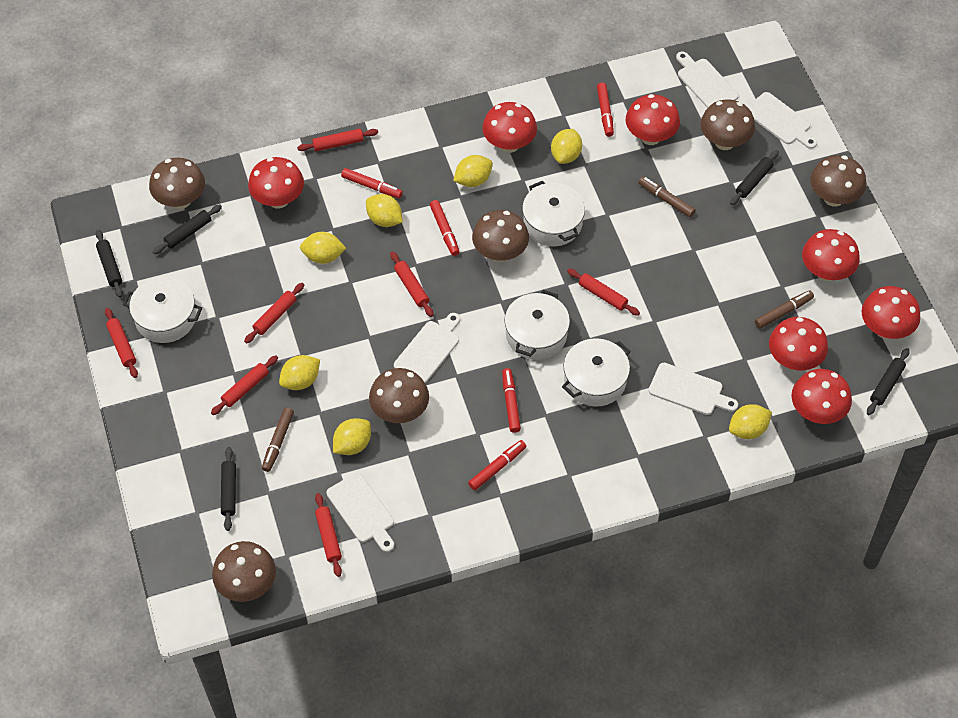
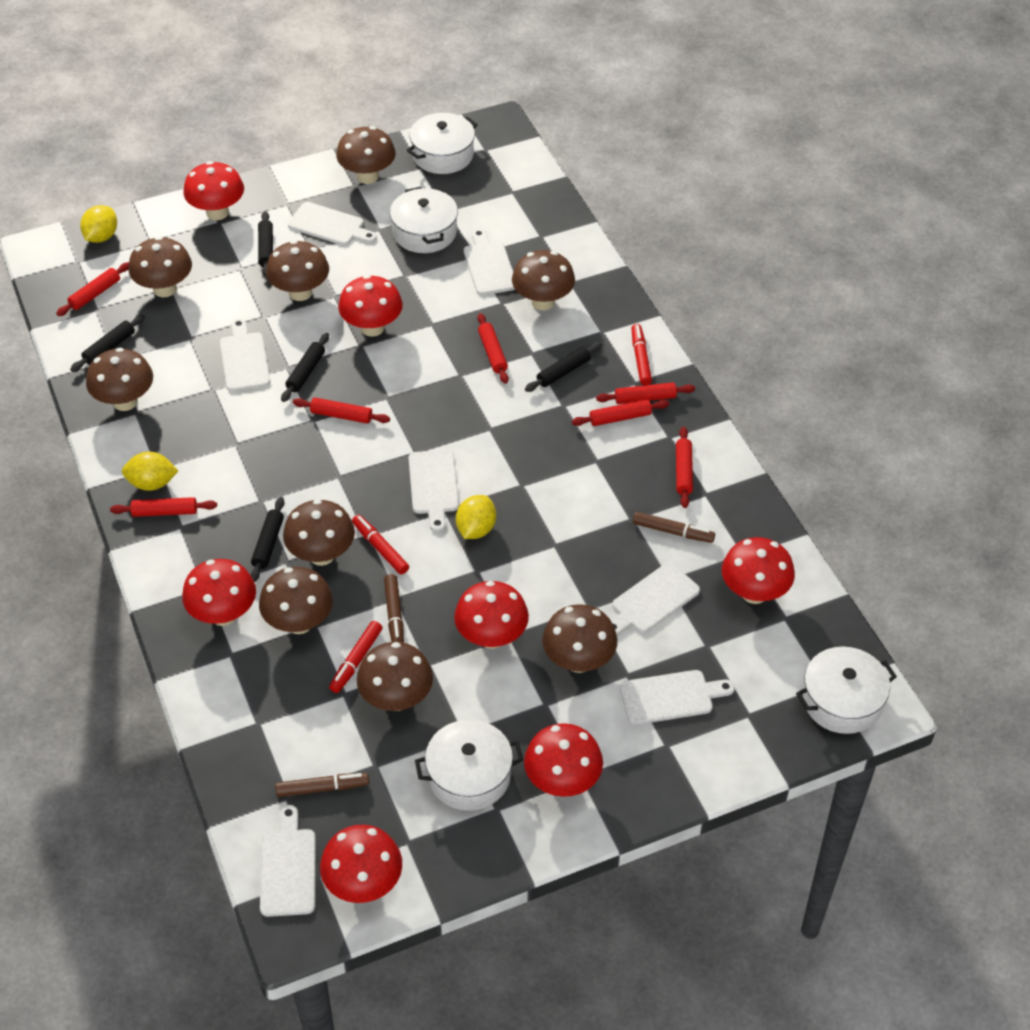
brown mushroom: 6 -> 9
red marker: 5 -> 3
white cutting board: 5 -> 7
yellow lemon: 7 -> 3

